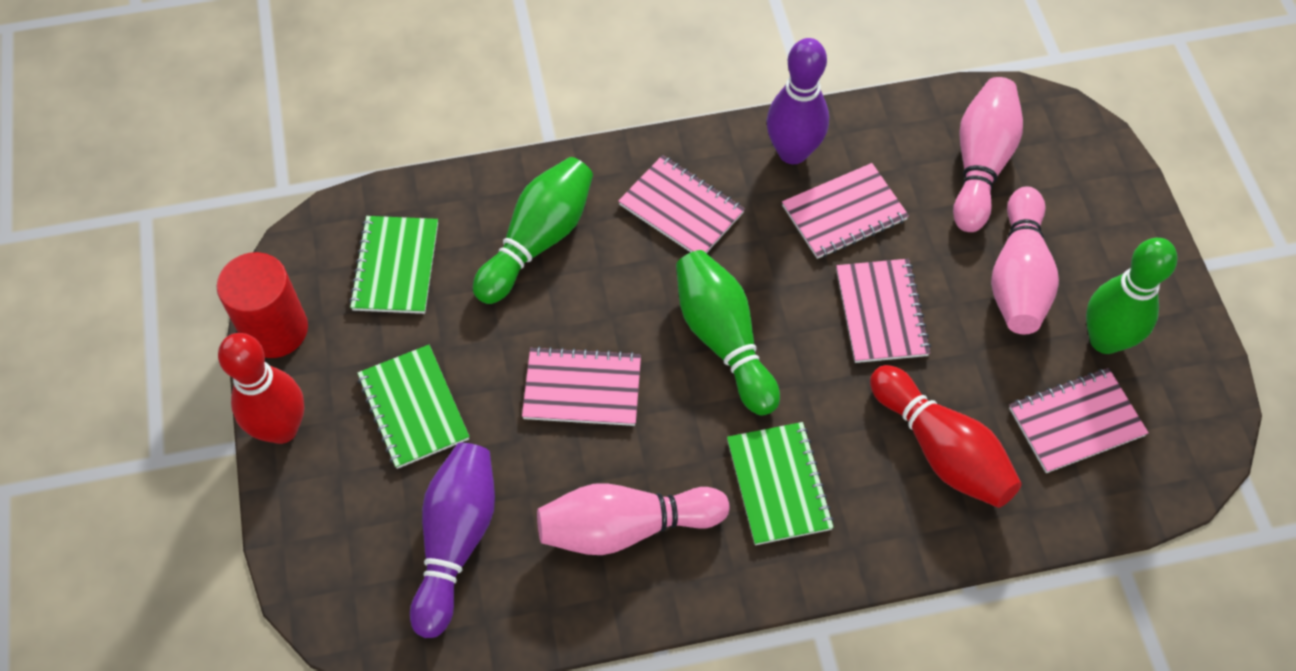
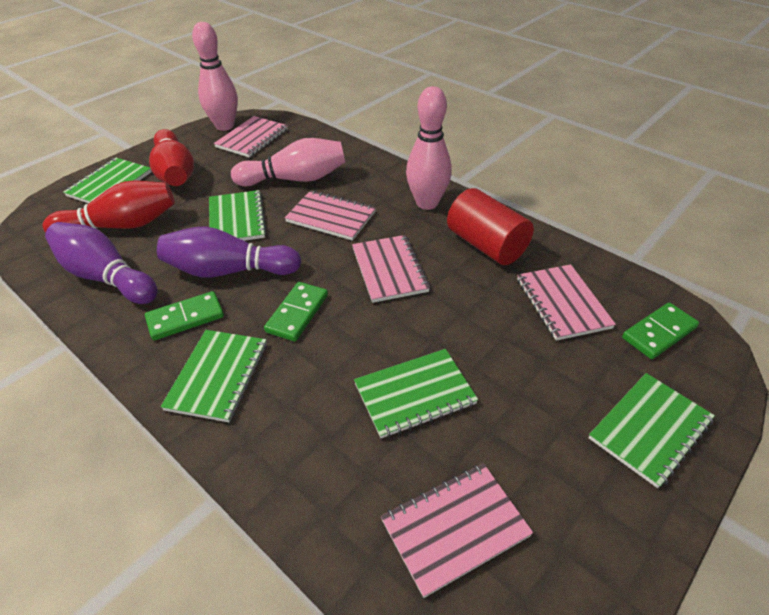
green bowling pin: 3 -> 0
green domino: 0 -> 3
green notebook: 3 -> 5

